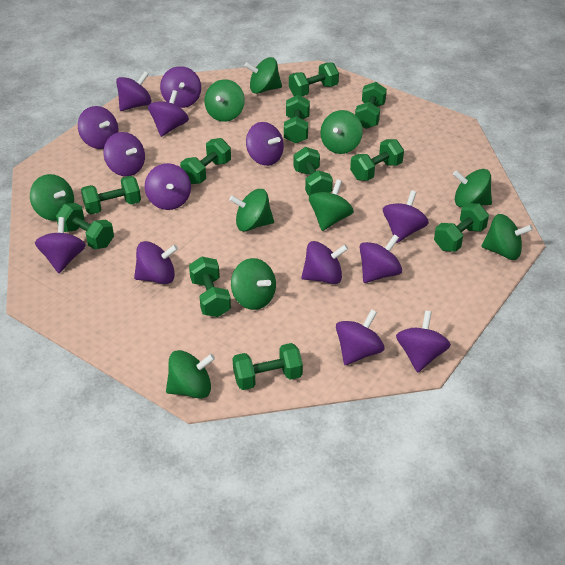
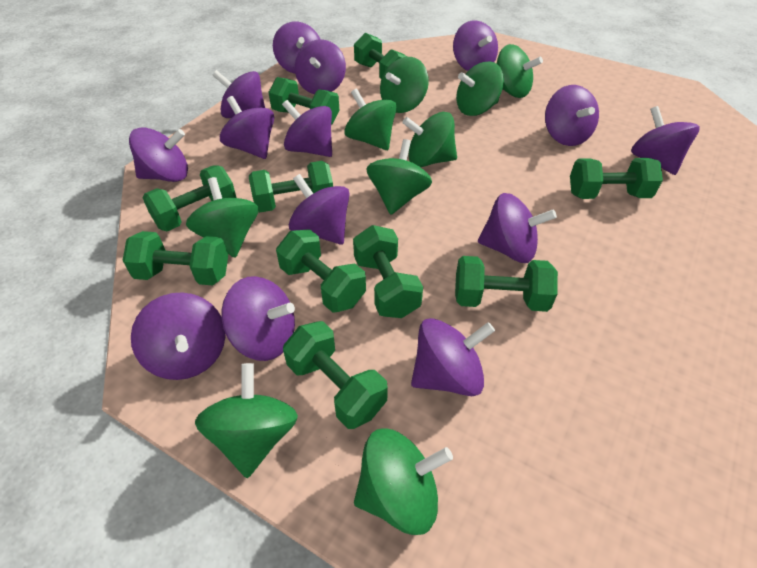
green dumbbell: 11 -> 10
green spinning top: 10 -> 9

